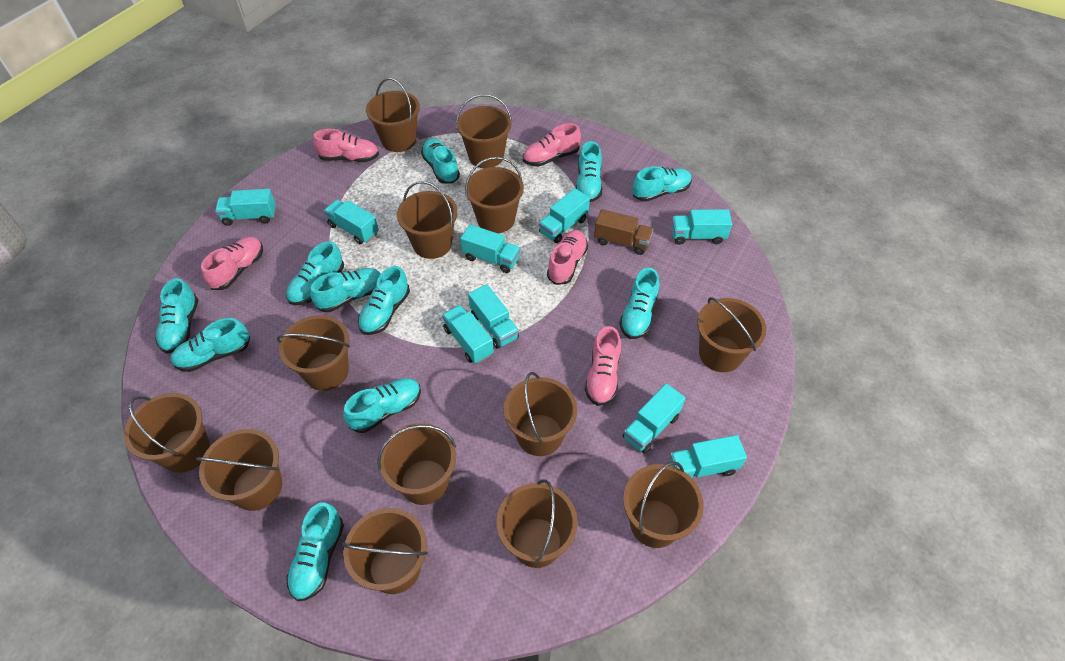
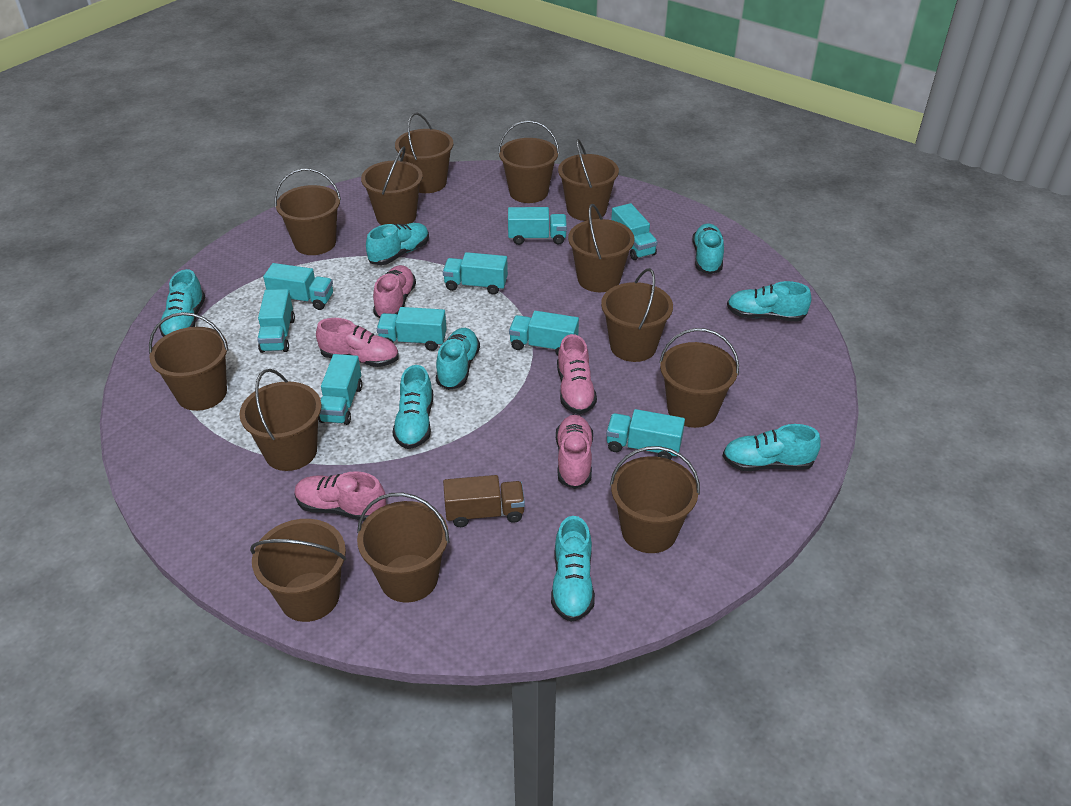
turquoise shoe: 11 -> 8

